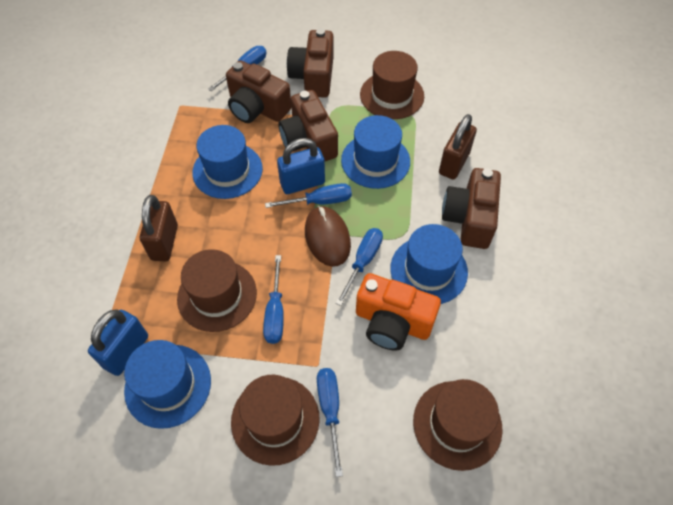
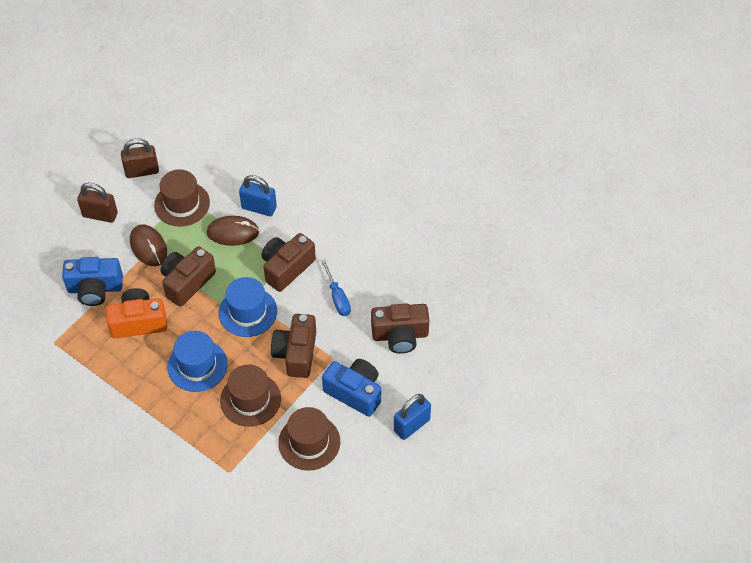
blue camera: 0 -> 2
blue hat: 4 -> 2
blue screwdriver: 5 -> 1
brown hat: 4 -> 3
brown mouse: 1 -> 2

